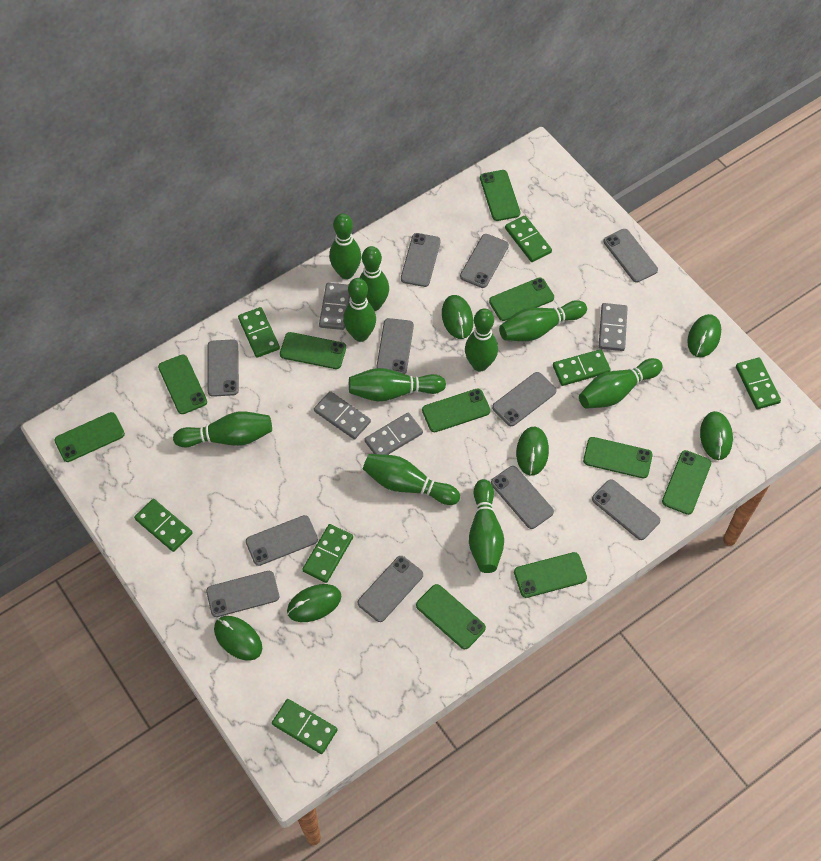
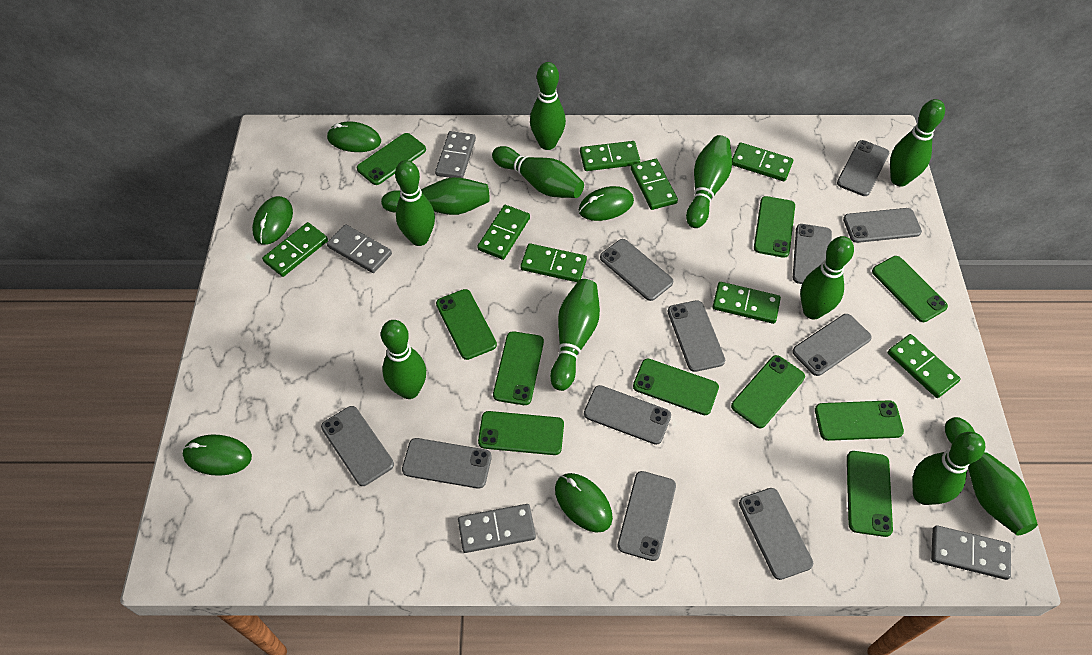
green bowling pin: 10 -> 11
green domino: 7 -> 8
green mouse: 6 -> 5

